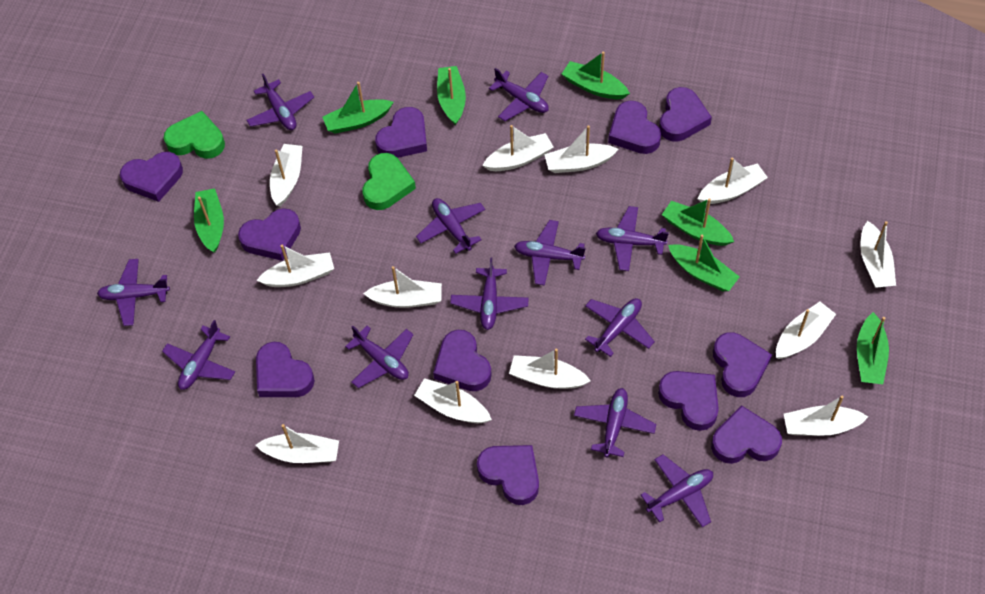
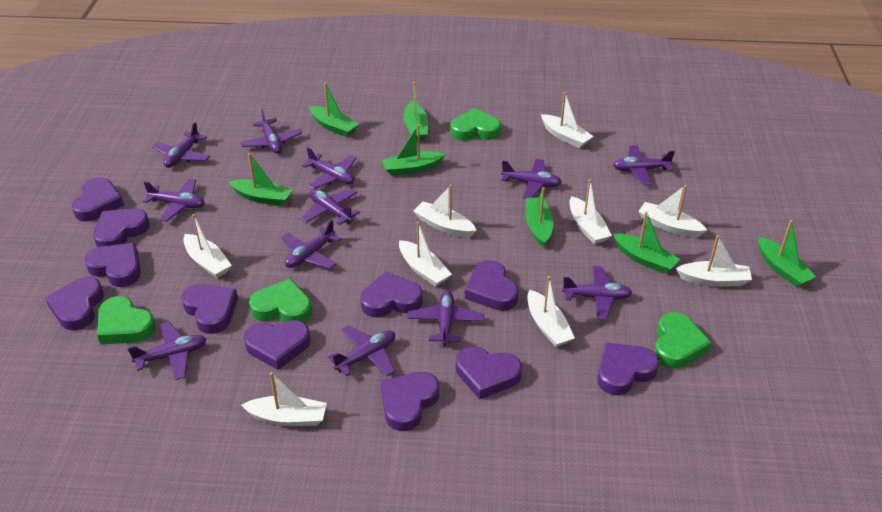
green heart: 2 -> 4
white boat: 12 -> 9

